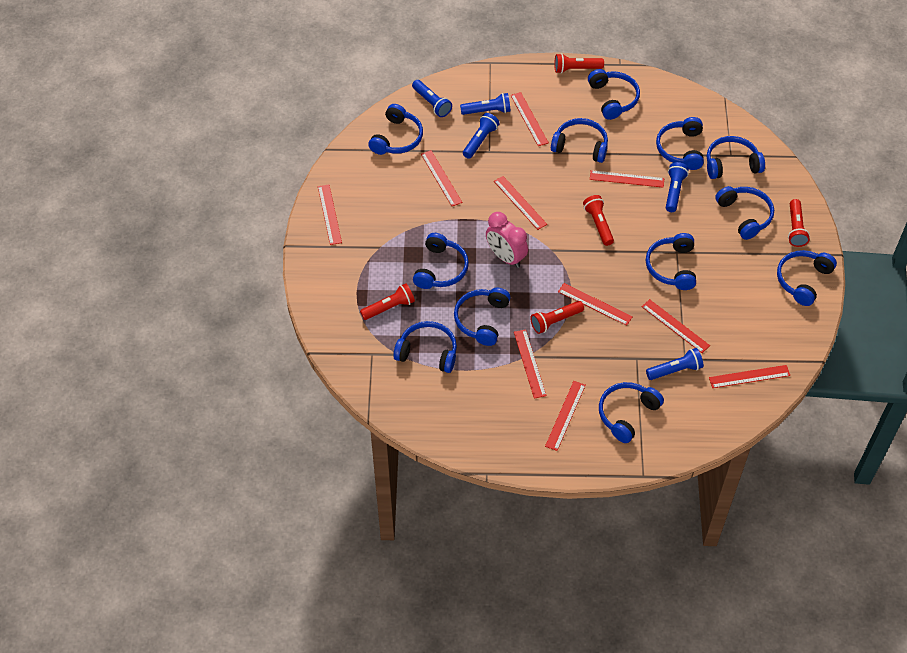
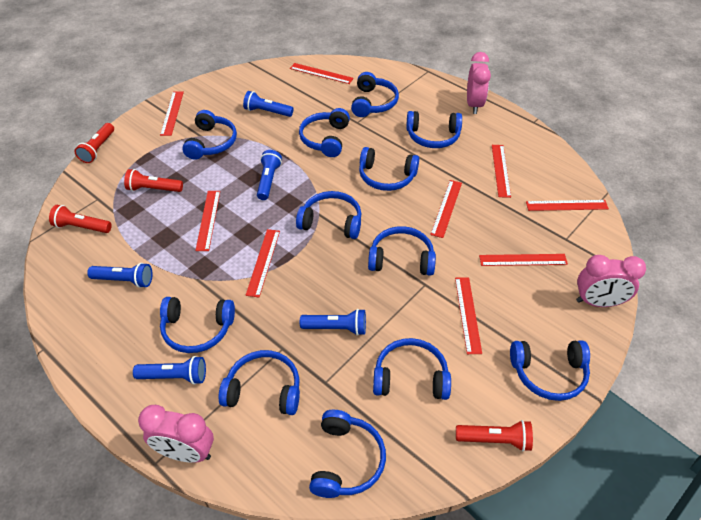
pink clock: 1 -> 3
red flashlight: 5 -> 4
red ruler: 10 -> 9

